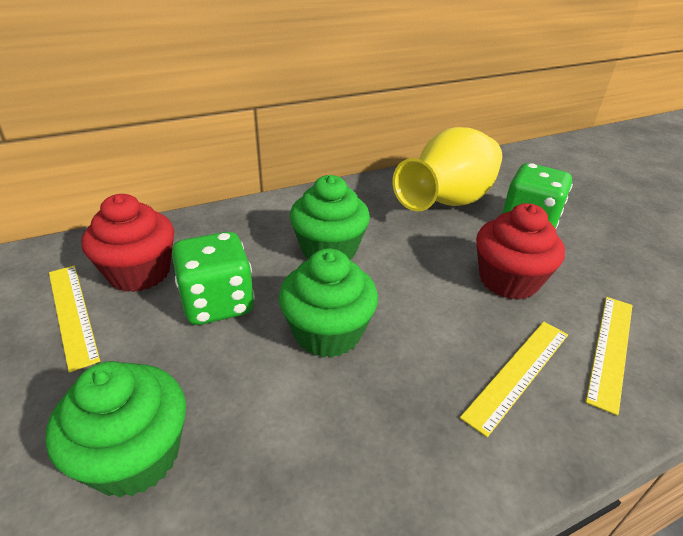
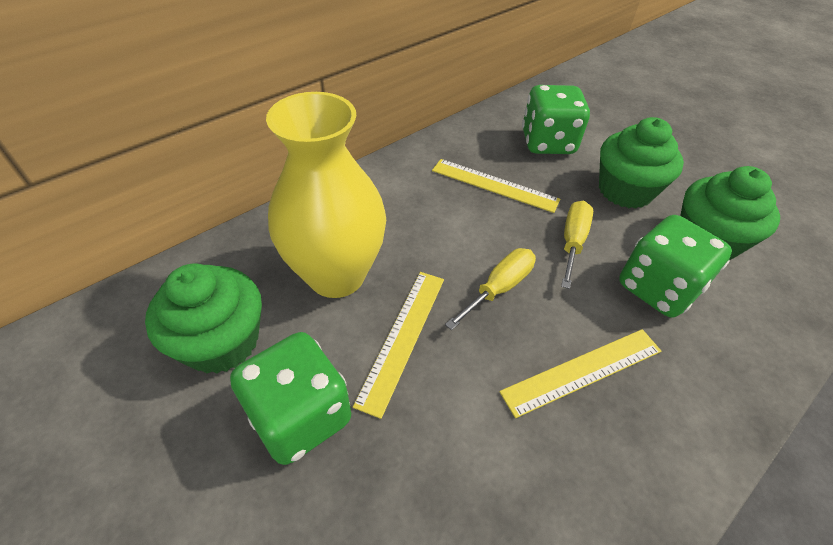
green dice: 2 -> 3
red cupcake: 2 -> 0
yellow screwdriver: 0 -> 2

